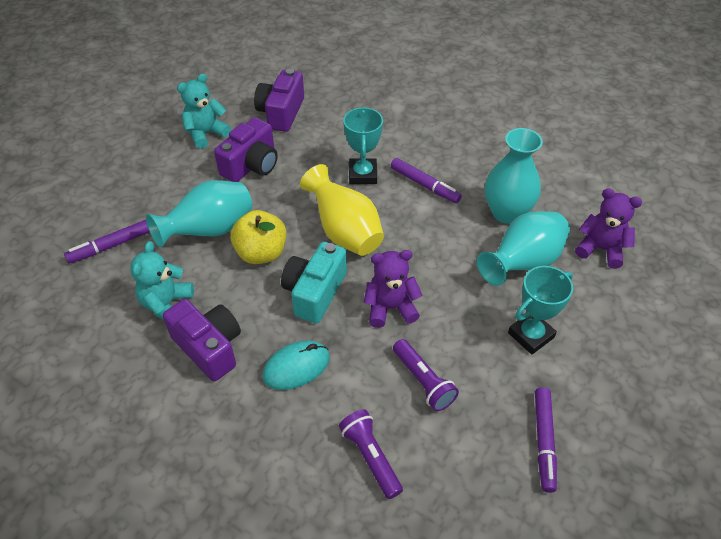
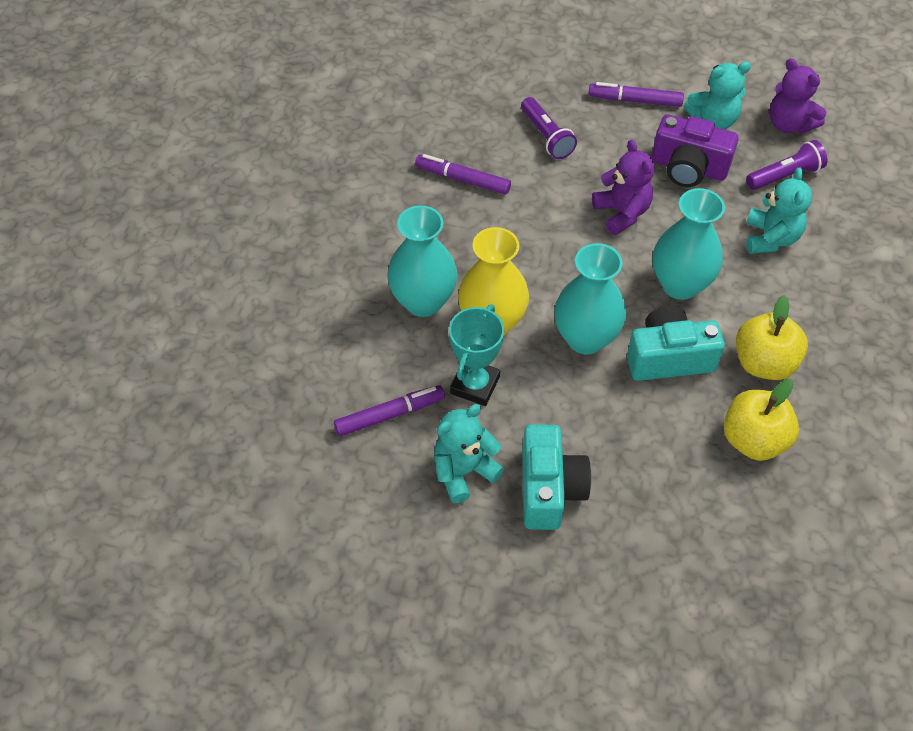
purple camera: 3 -> 1
turquoise camera: 1 -> 2
turquoise mouse: 1 -> 0
turquoise teddy bear: 2 -> 3
turquoise trophy: 2 -> 1
yellow apple: 1 -> 2

